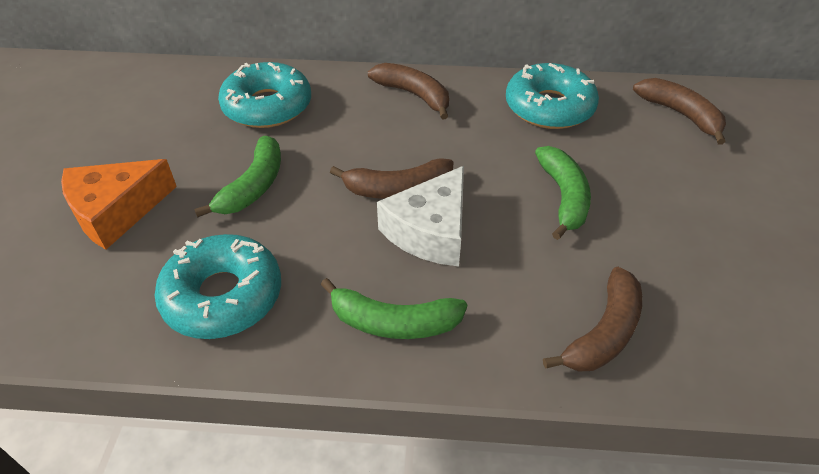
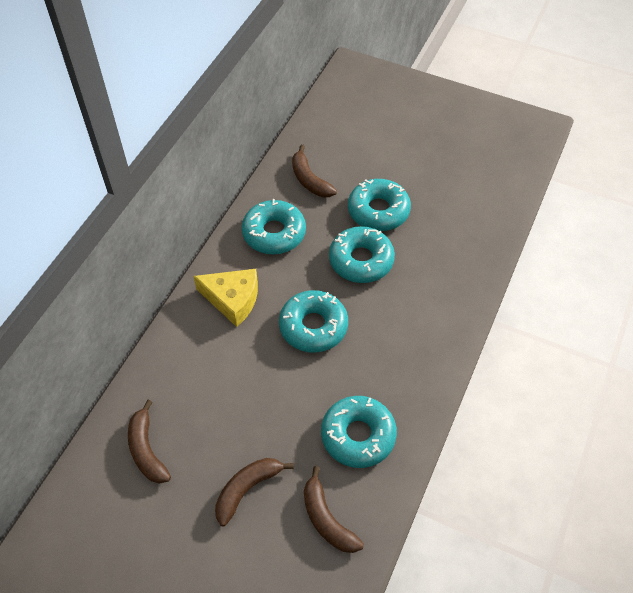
green banana: 3 -> 0
orange cheese: 1 -> 0
turquoise donut: 3 -> 5
white cheese: 1 -> 0
yellow cheese: 0 -> 1

